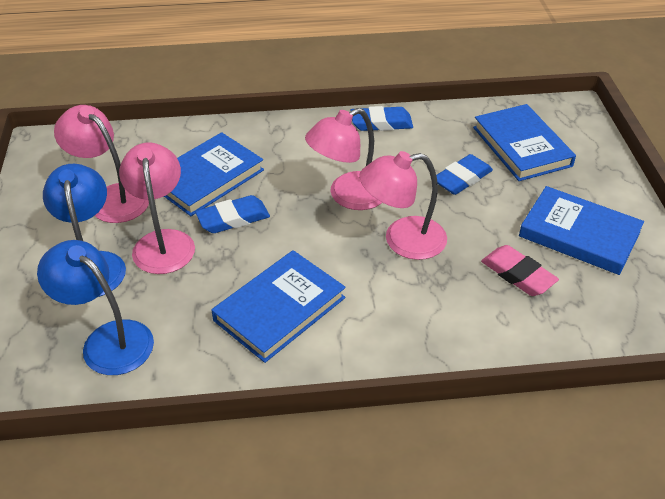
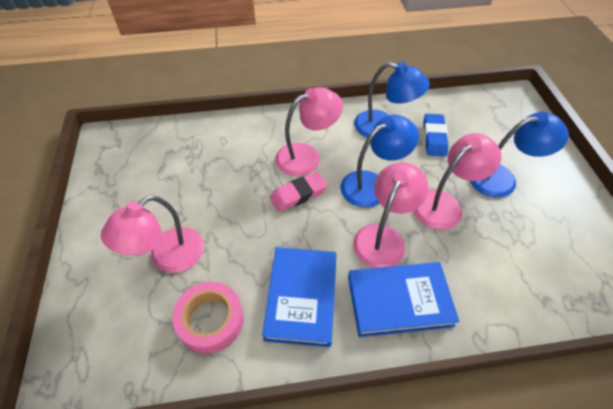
blue book: 4 -> 2
blue eraser: 3 -> 1
blue lamp: 2 -> 3
pink tape: 0 -> 1

